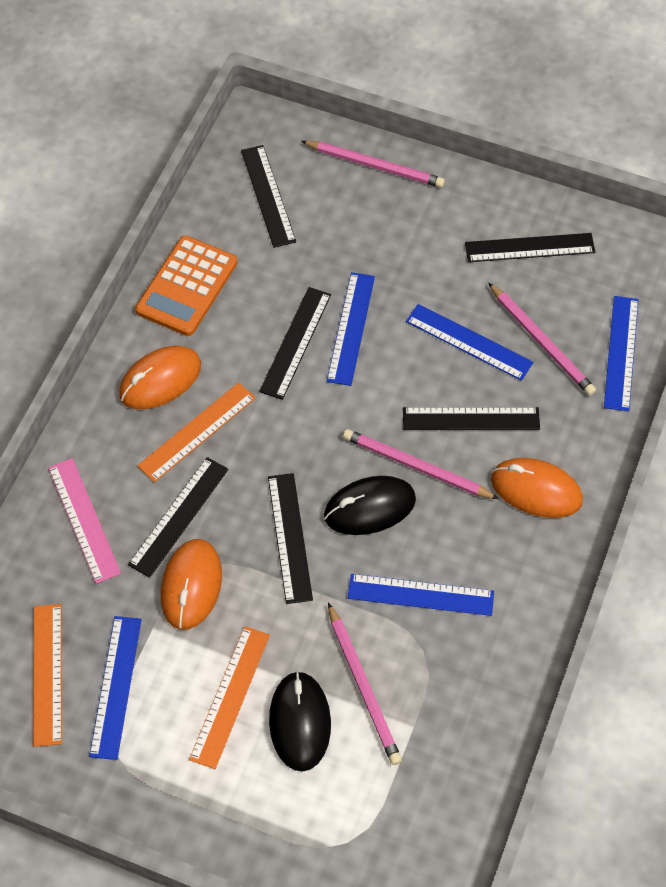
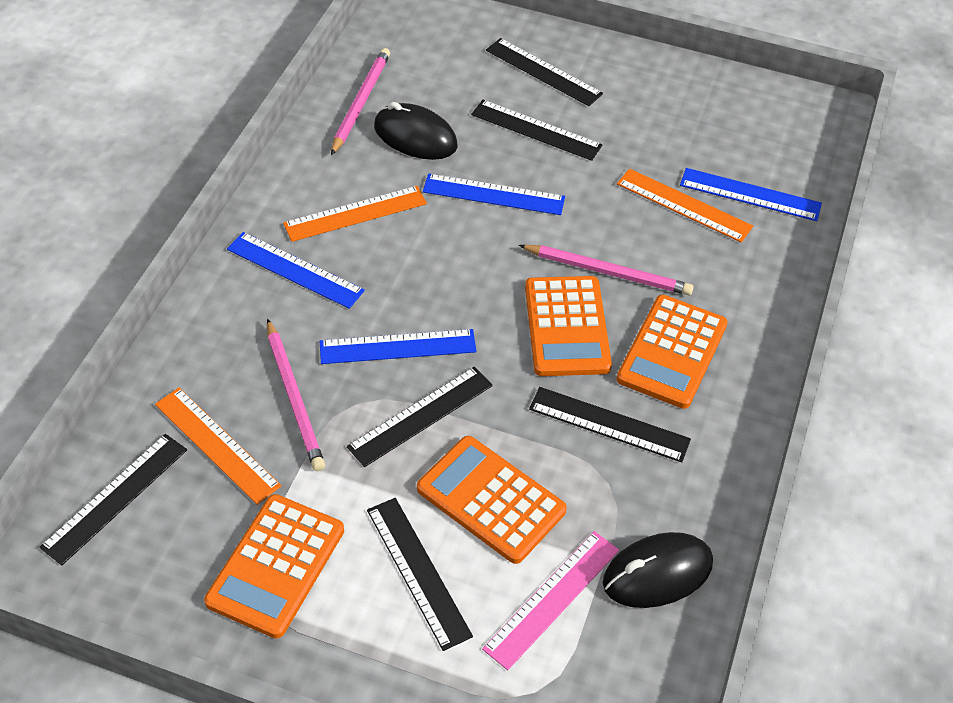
blue ruler: 5 -> 4
orange calculator: 1 -> 4
orange mouse: 3 -> 0
pink pencil: 4 -> 3

